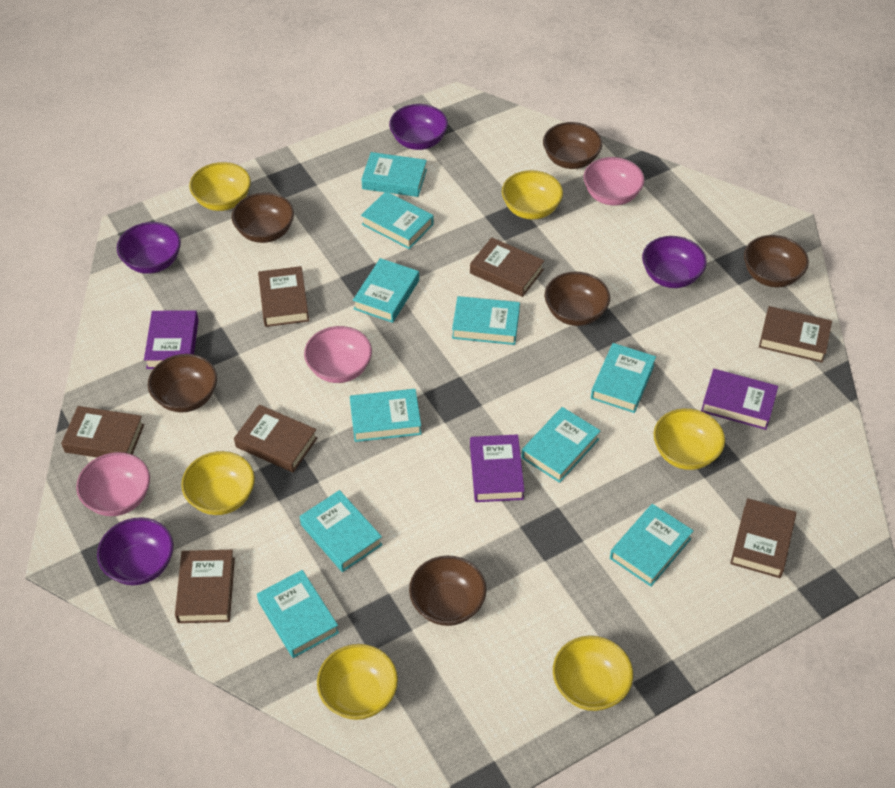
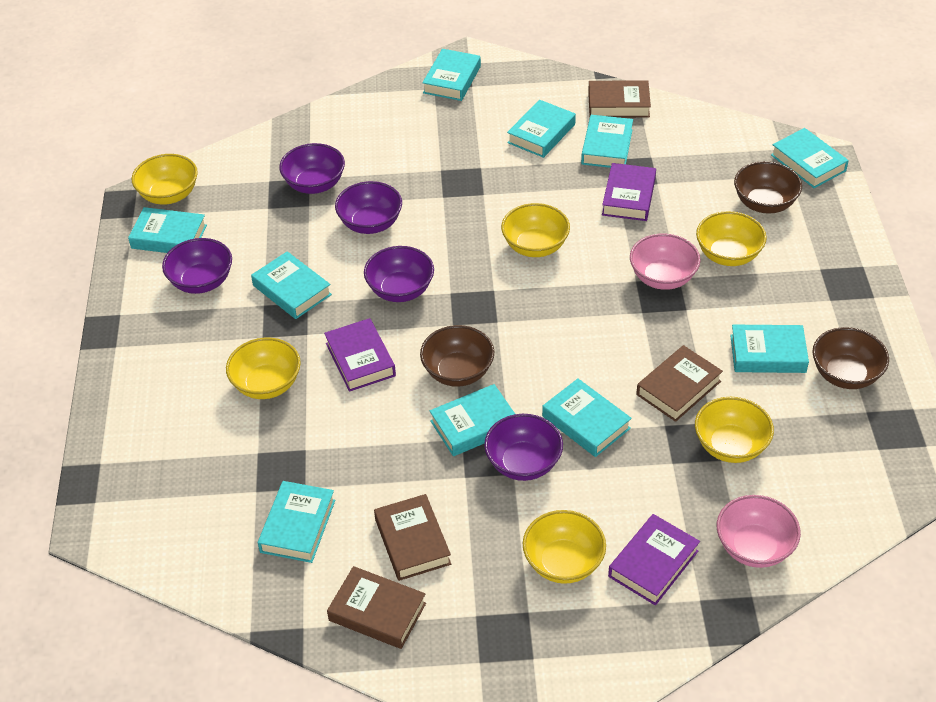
brown book: 7 -> 4
brown bowl: 6 -> 3
pink bowl: 3 -> 2
purple bowl: 4 -> 5

